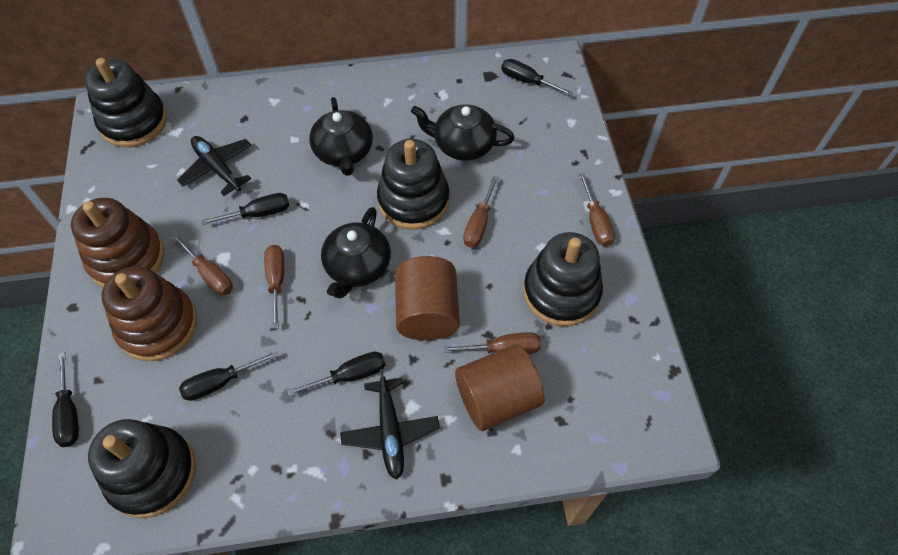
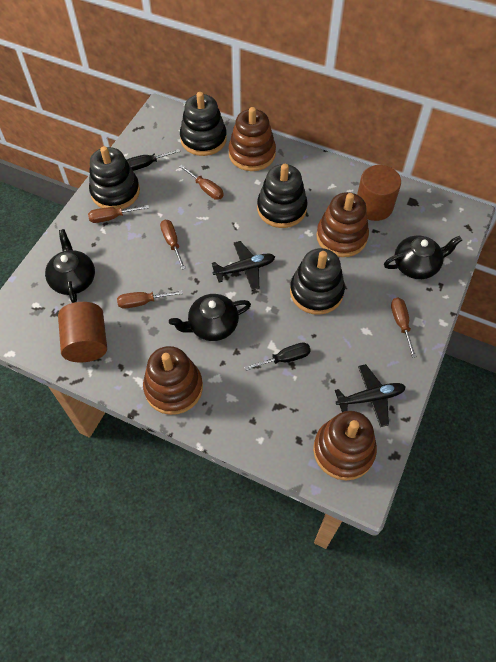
black screwdriver: 5 -> 2
brown stacking toy: 2 -> 4

